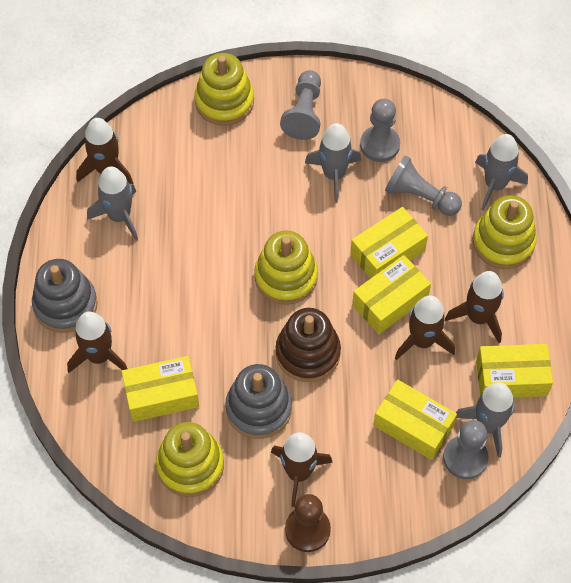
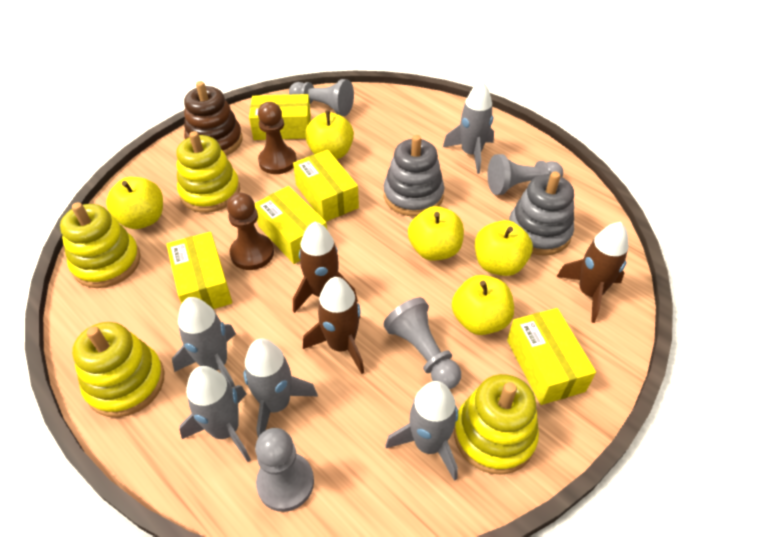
brown pawn: 1 -> 2
brown rocket: 5 -> 3
grey rocket: 4 -> 5
yellow apple: 0 -> 5

